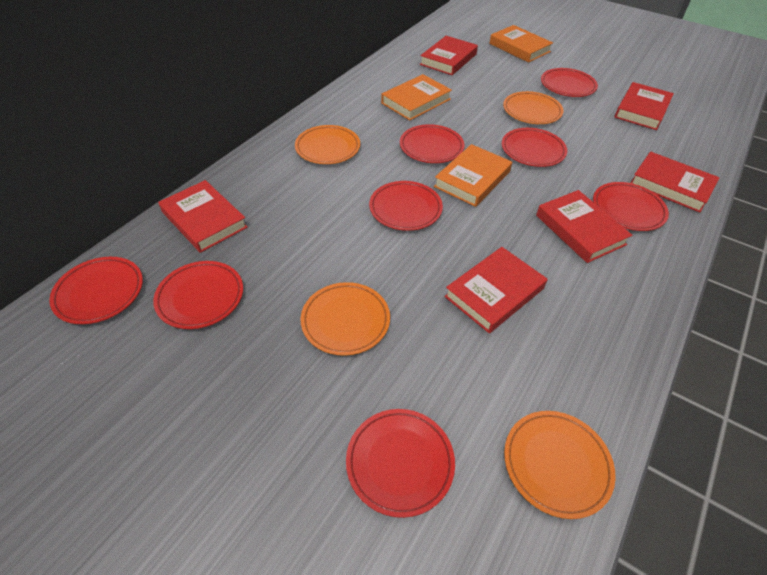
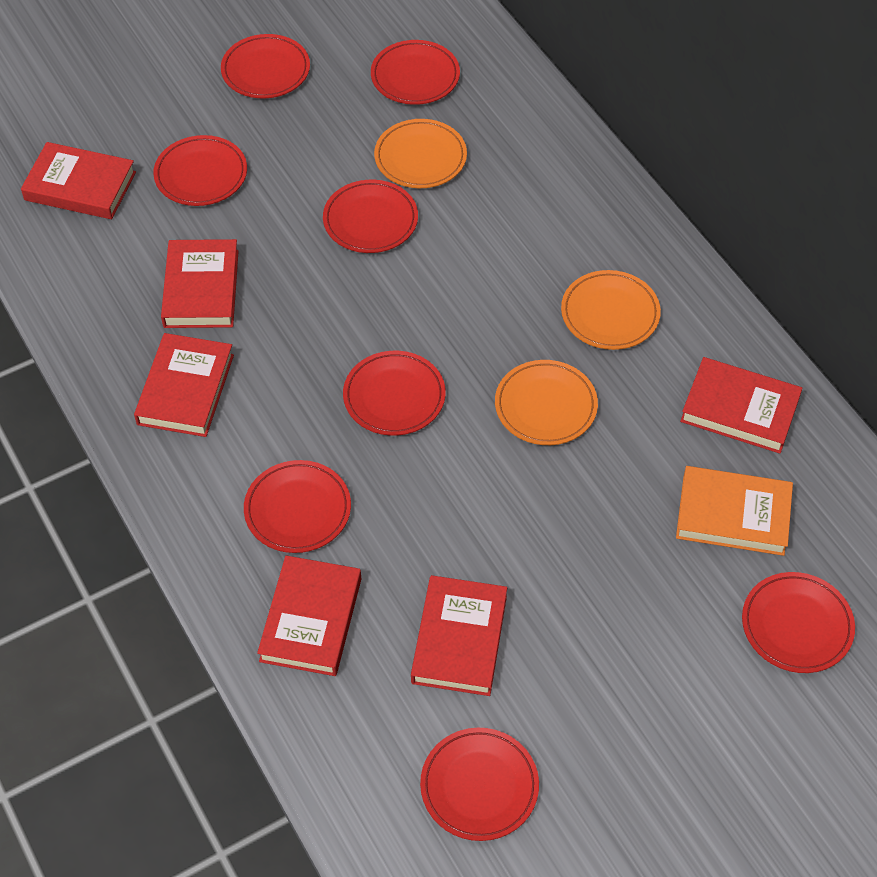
orange book: 3 -> 1
orange plate: 4 -> 3

